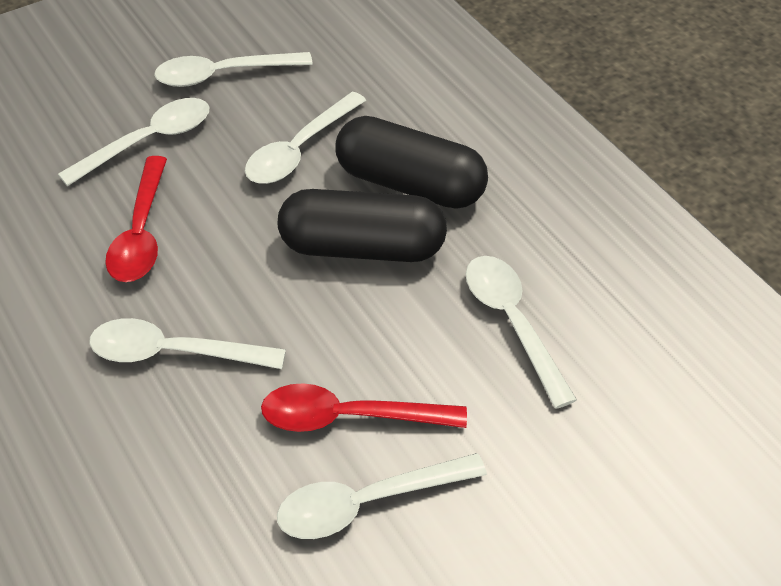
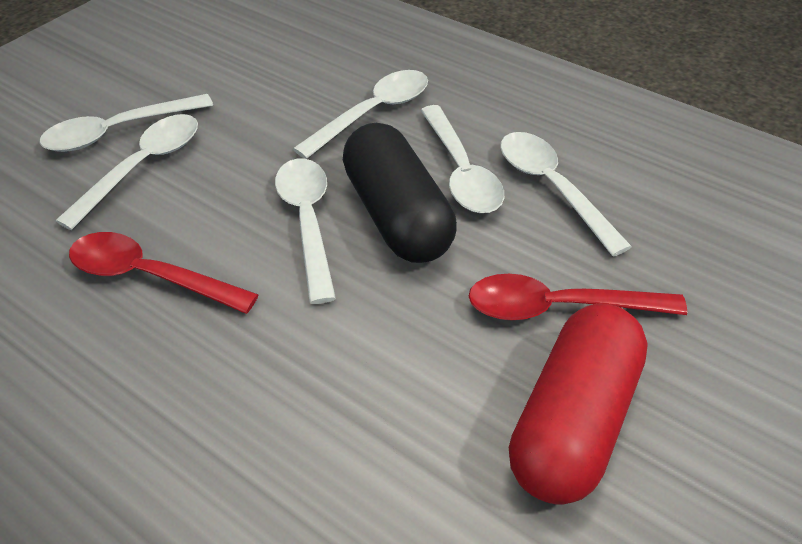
black capsule: 2 -> 1
red capsule: 0 -> 1

